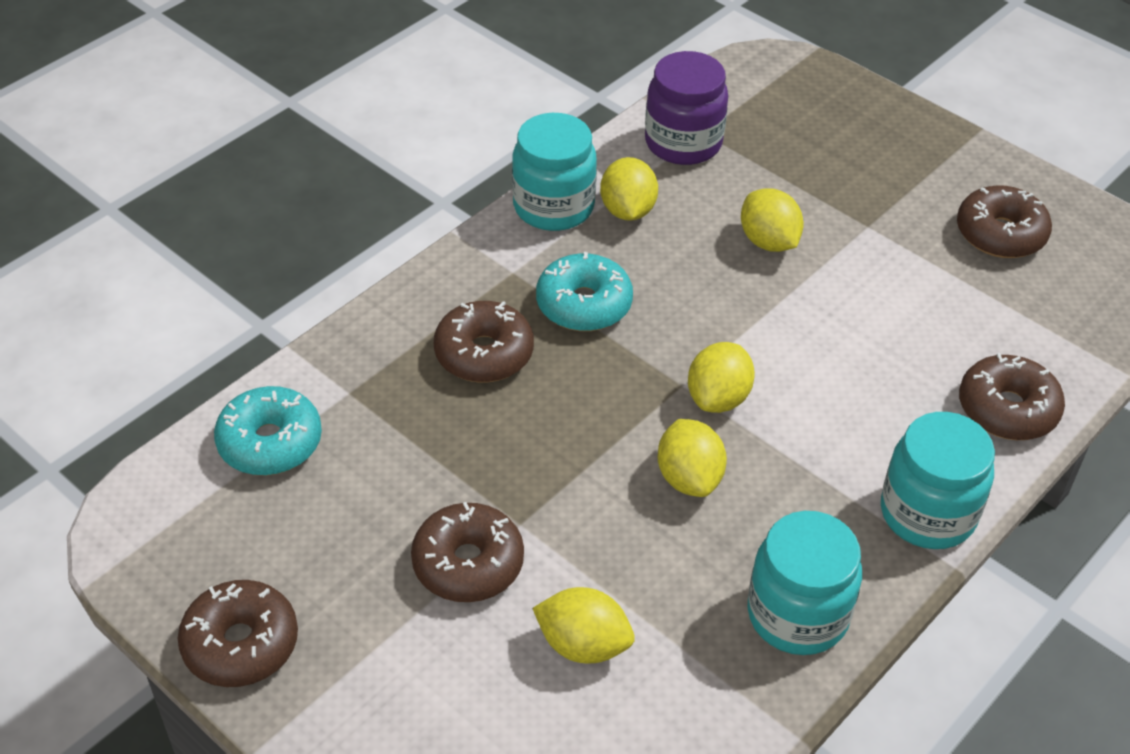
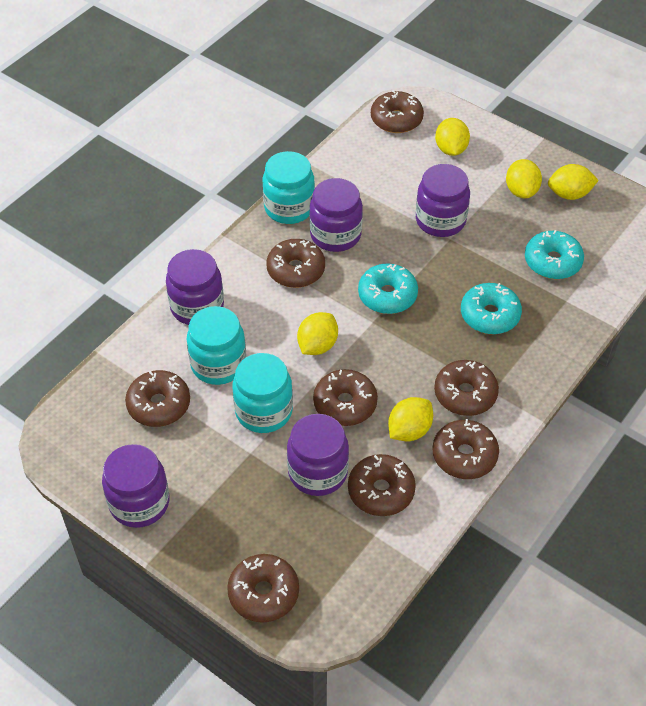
brown donut: 5 -> 8
purple jar: 1 -> 5
turquoise donut: 2 -> 3

